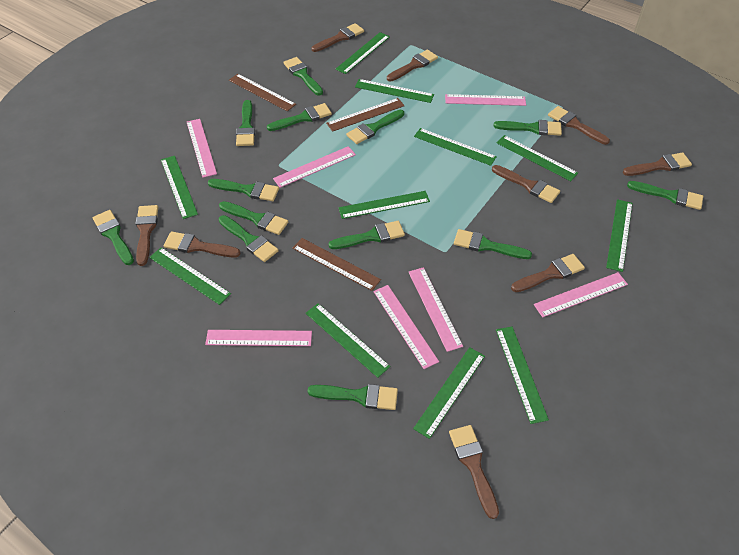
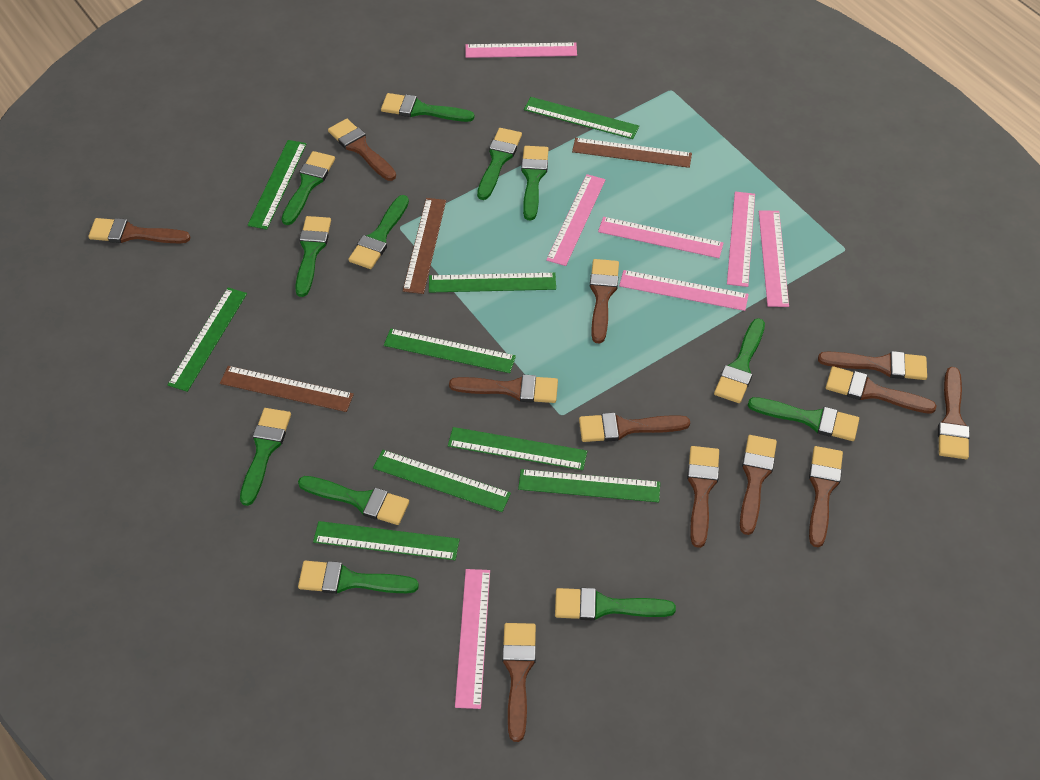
brown brush: 9 -> 12
green brush: 13 -> 12
green ruler: 11 -> 9

